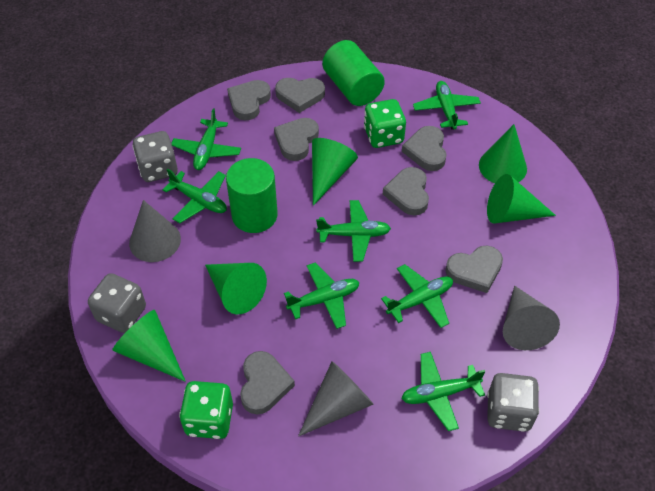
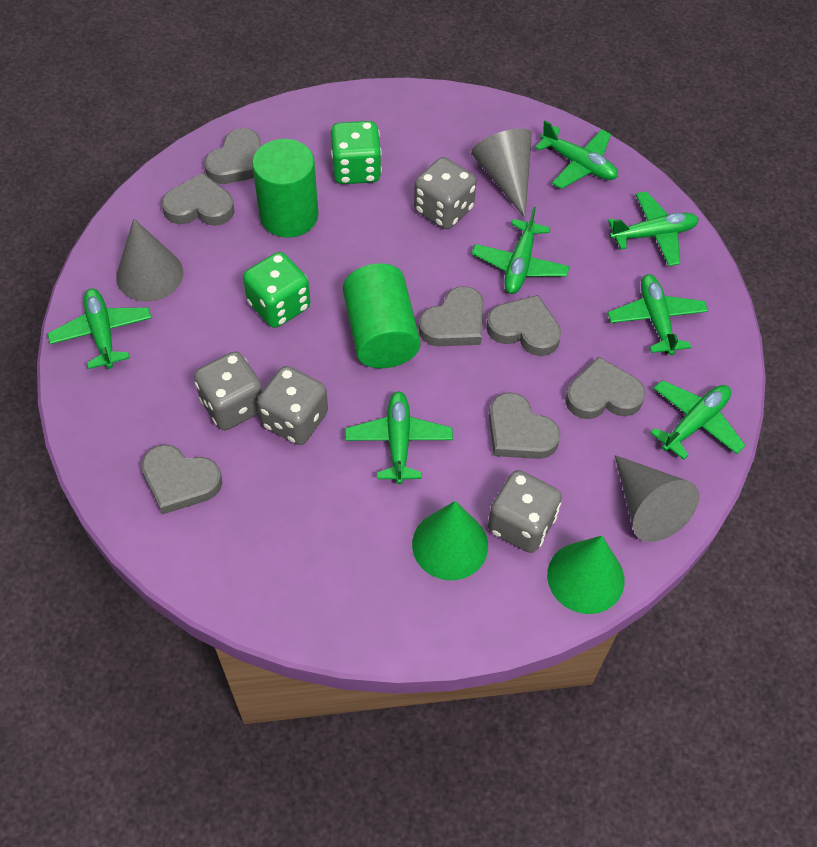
green cone: 5 -> 2
grey dice: 3 -> 4

